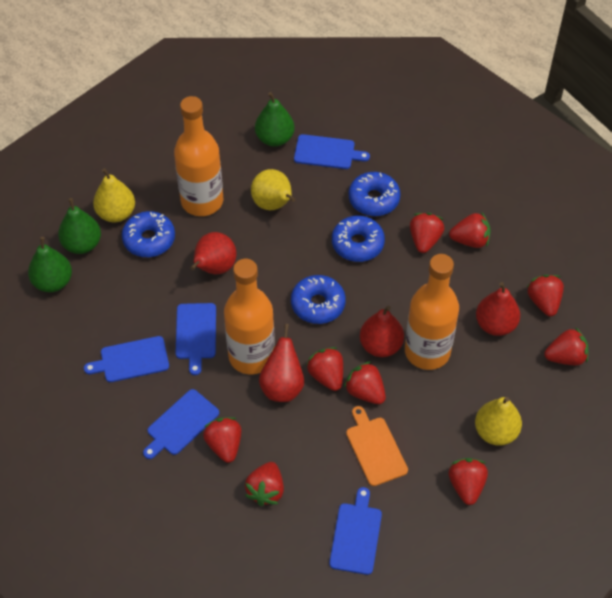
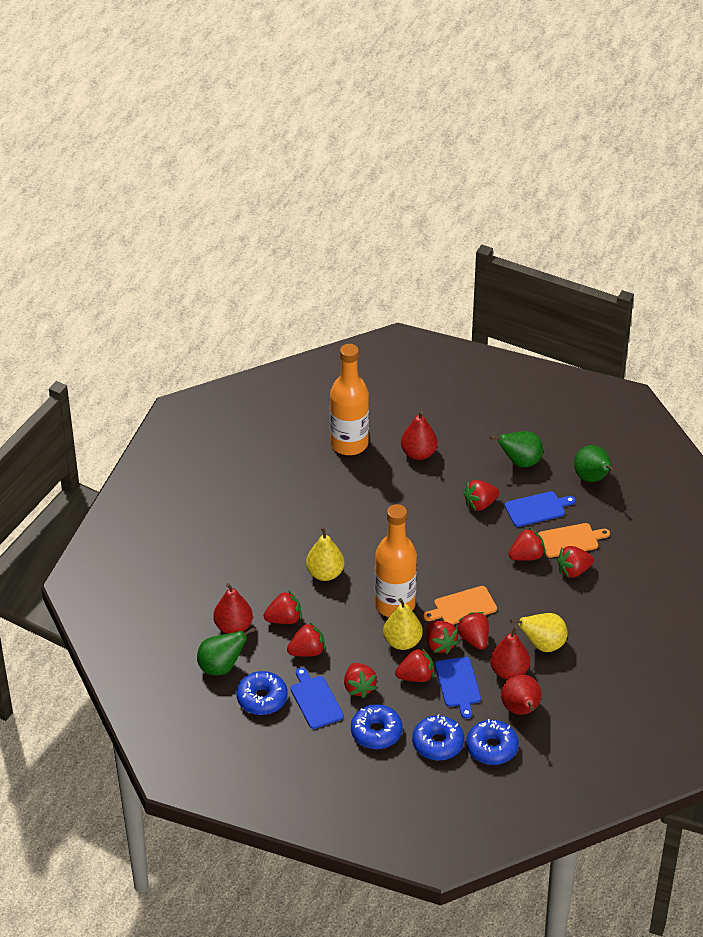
blue cutting board: 5 -> 3
orange bottle: 3 -> 2
orange cutting board: 1 -> 2

